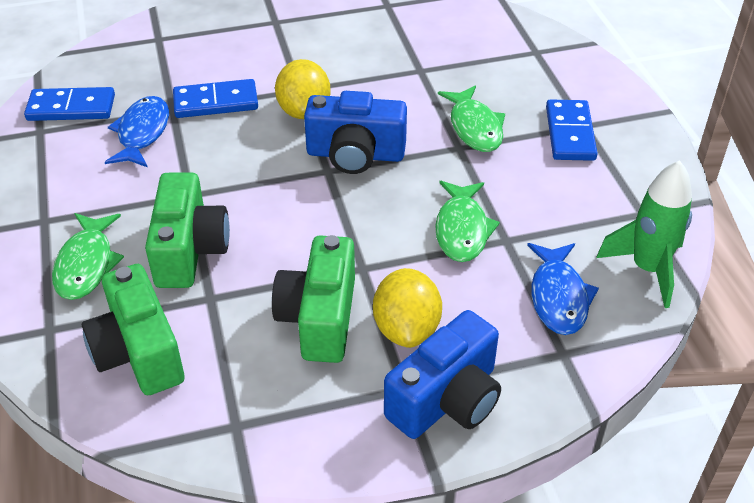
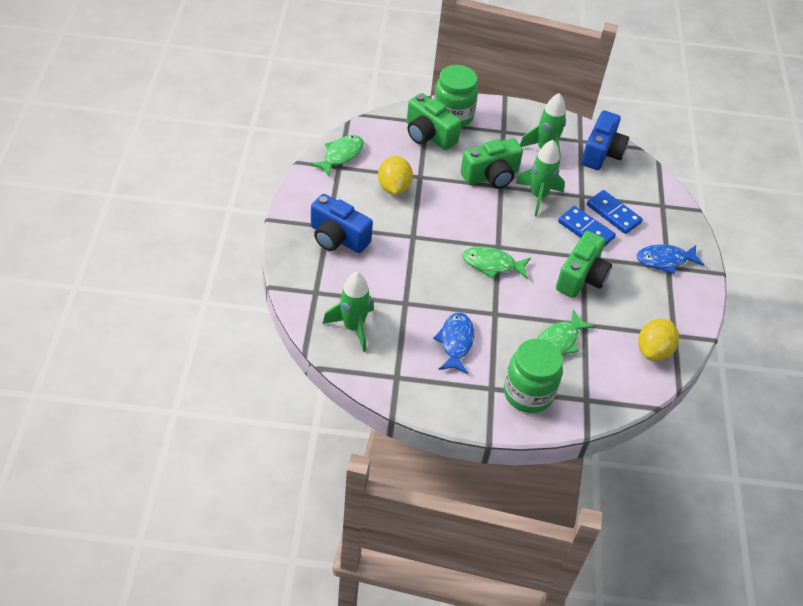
blue domino: 3 -> 2
green jar: 0 -> 2
green rocket: 1 -> 3

